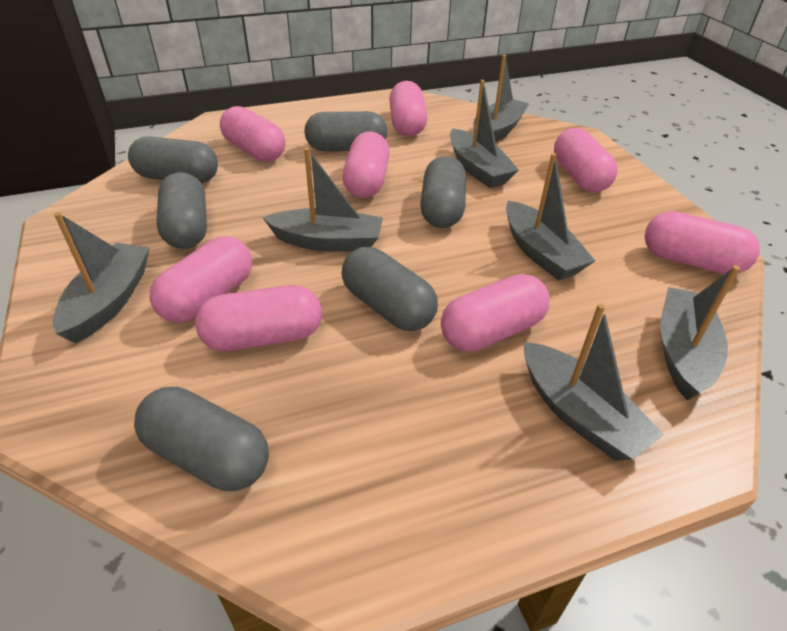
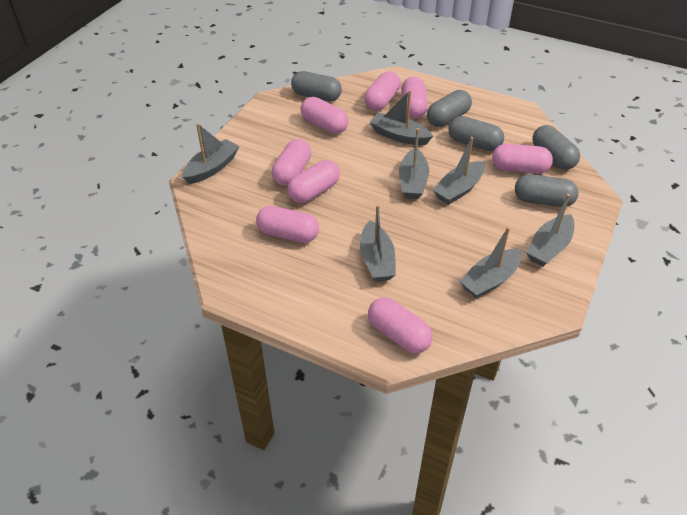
grey capsule: 6 -> 5

